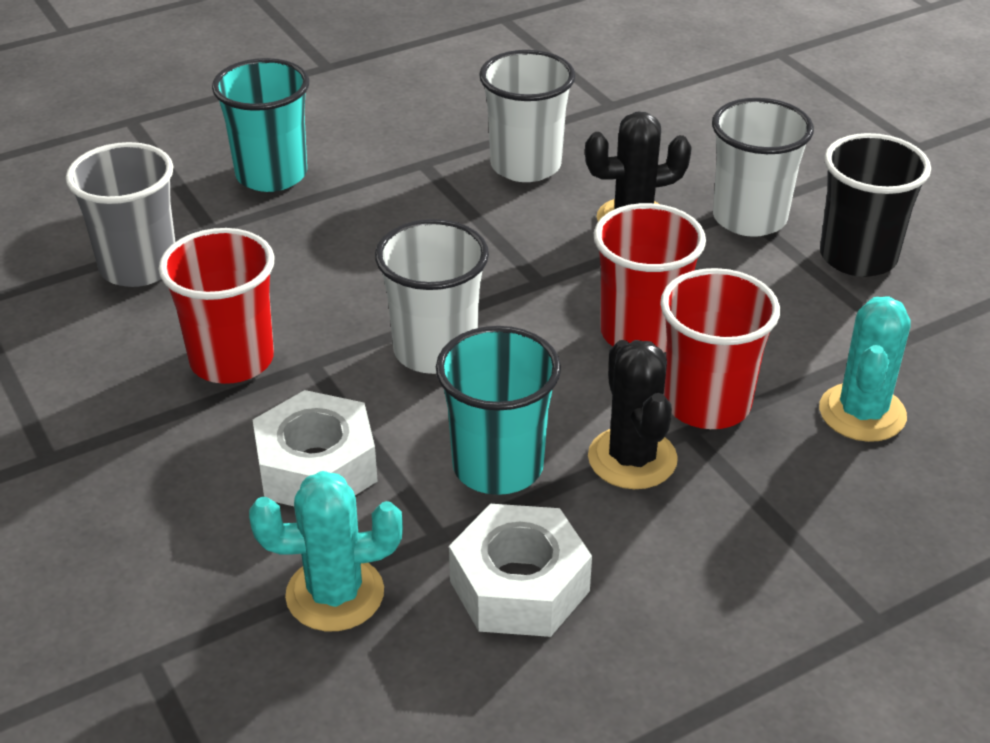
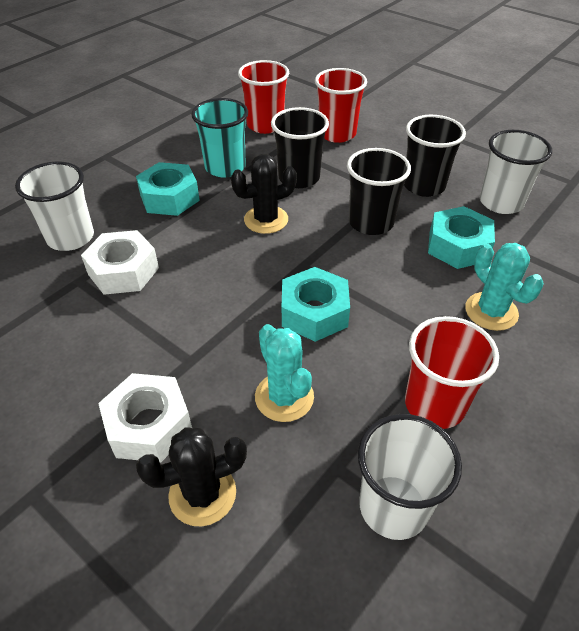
black cup: 1 -> 3
grey cup: 1 -> 0
turquoise cup: 2 -> 1
turquoise nut: 0 -> 3

